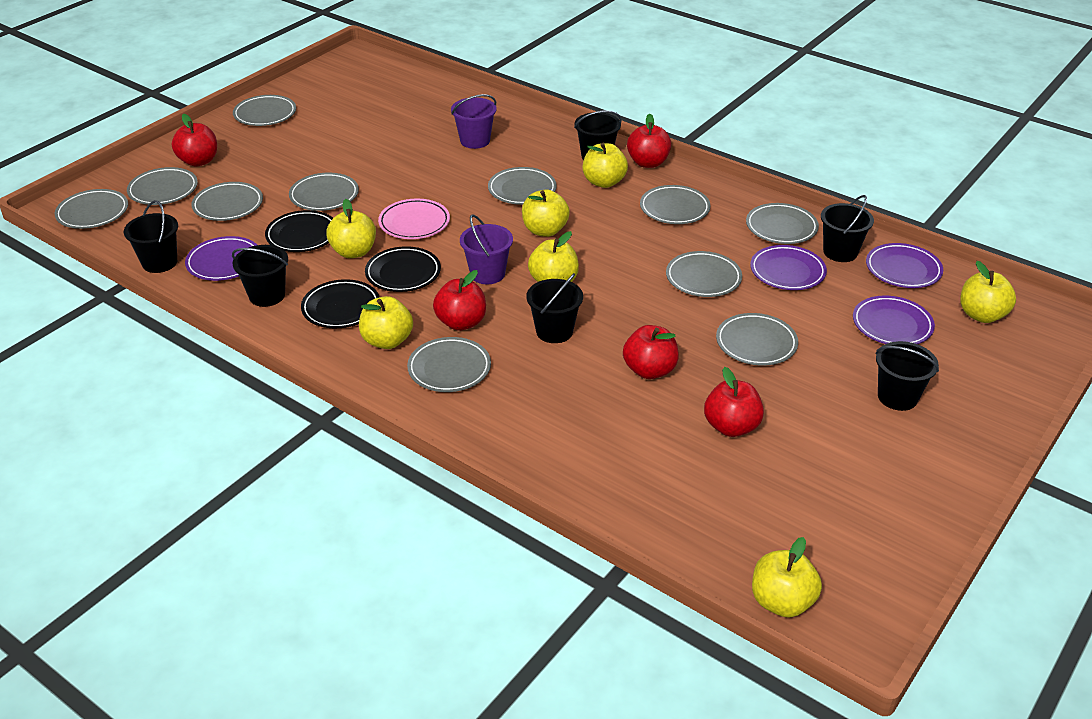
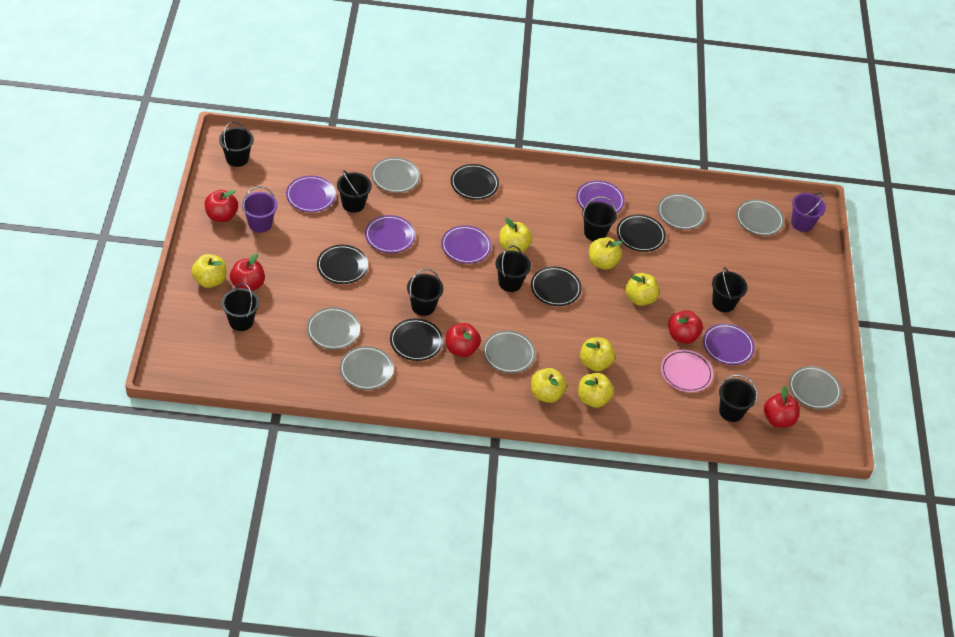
black bucket: 6 -> 8
black plate: 3 -> 5
grey plate: 11 -> 7
purple plate: 4 -> 5

